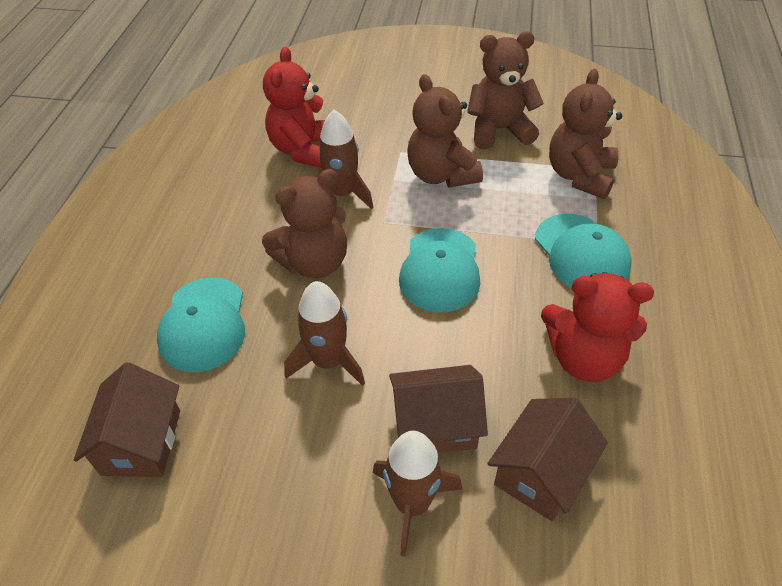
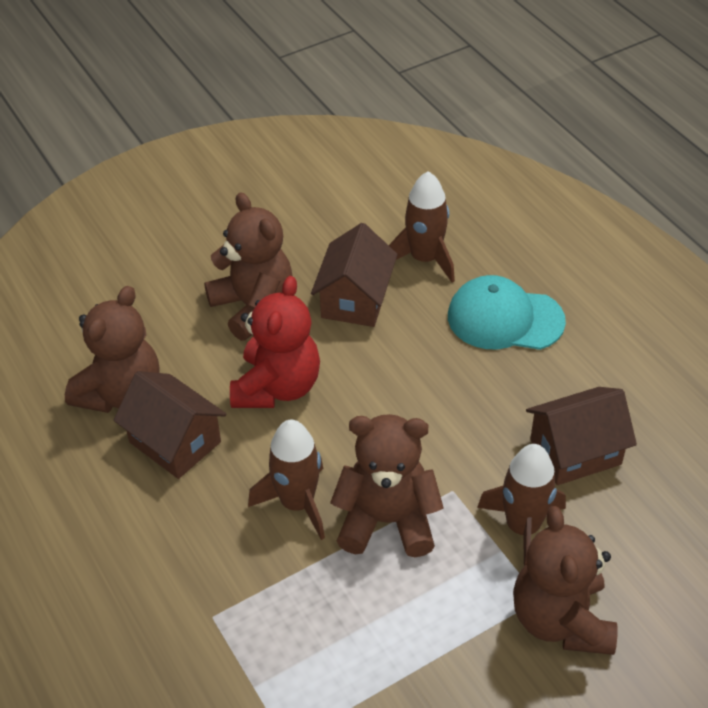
red teddy bear: 2 -> 1
turquoise cap: 3 -> 1

